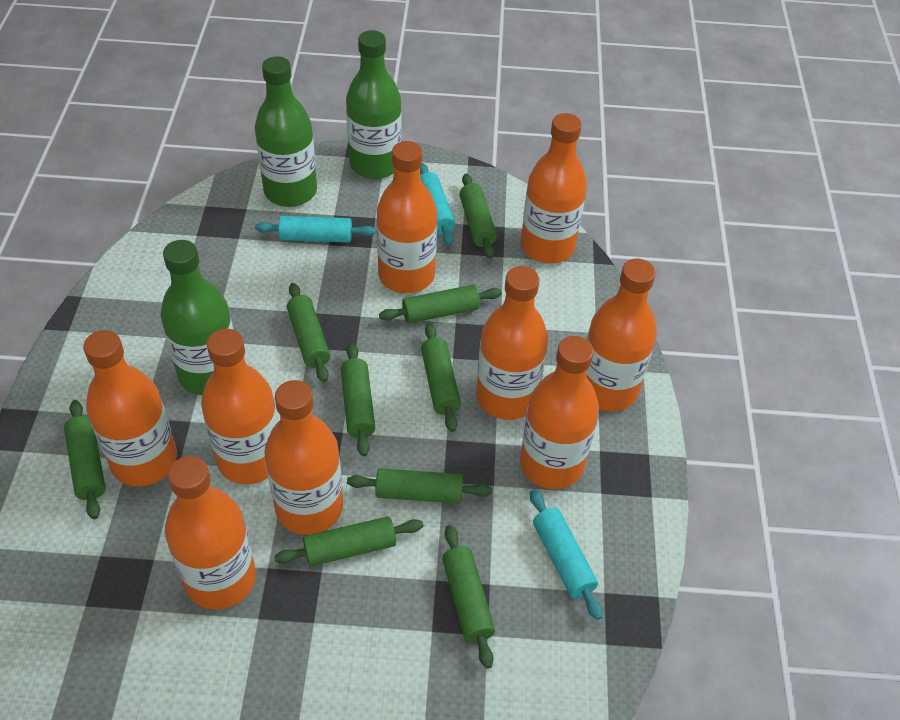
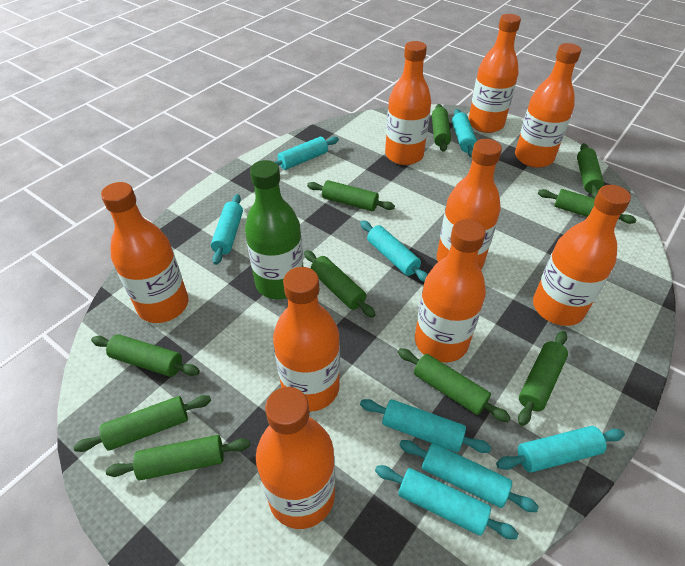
green bottle: 3 -> 1
green rolling pin: 9 -> 10
turquoise rolling pin: 3 -> 8

